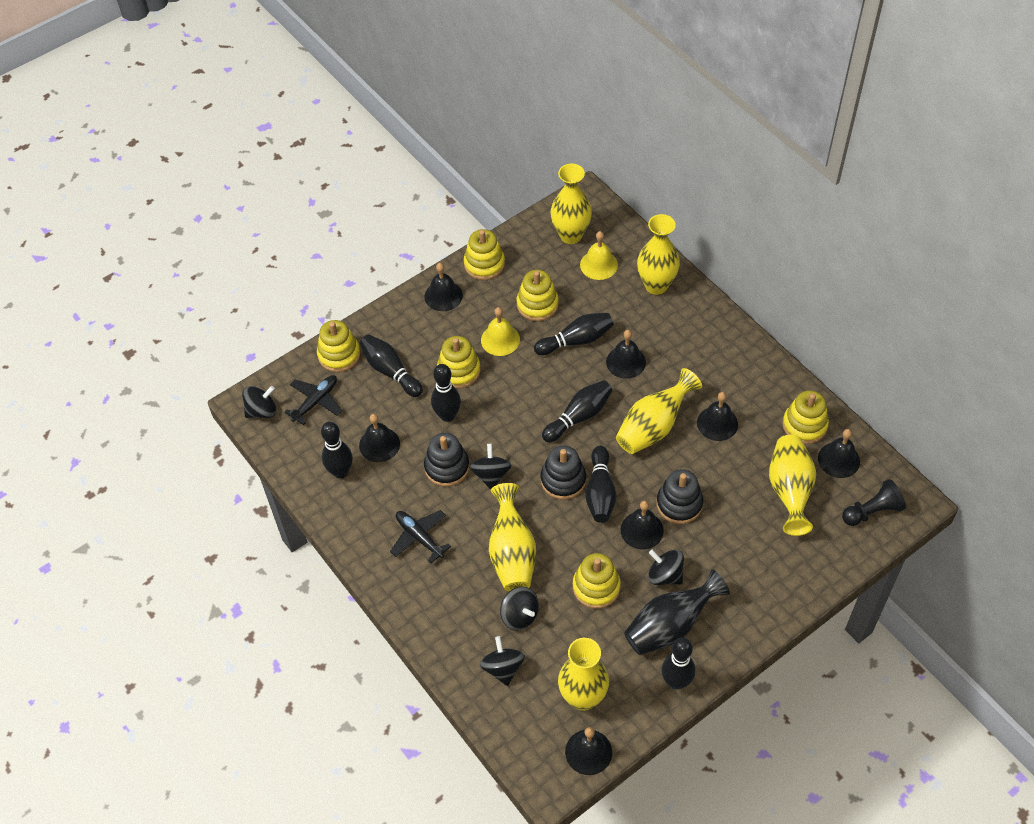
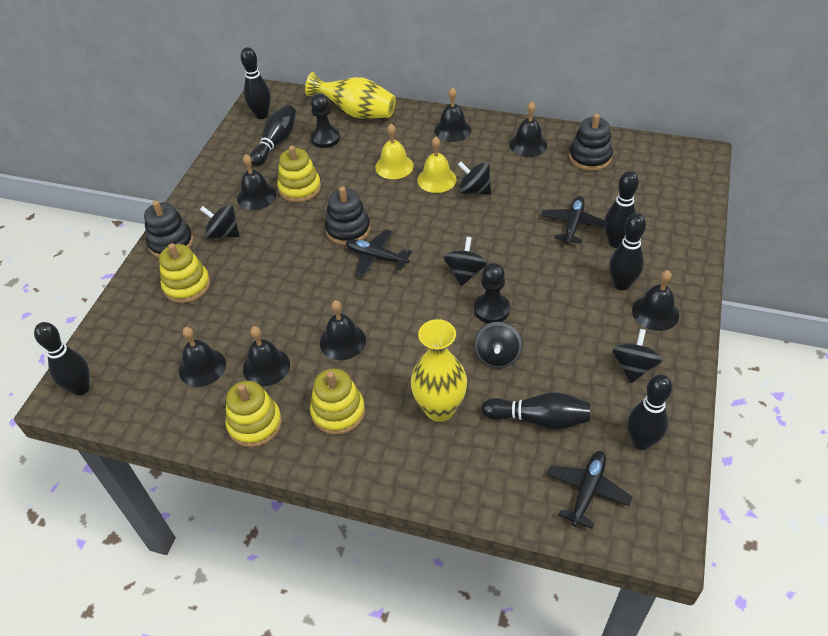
black pawn: 1 -> 2
black plane: 2 -> 3
black vase: 1 -> 0
yellow stacking toy: 6 -> 4
yellow vase: 6 -> 2

